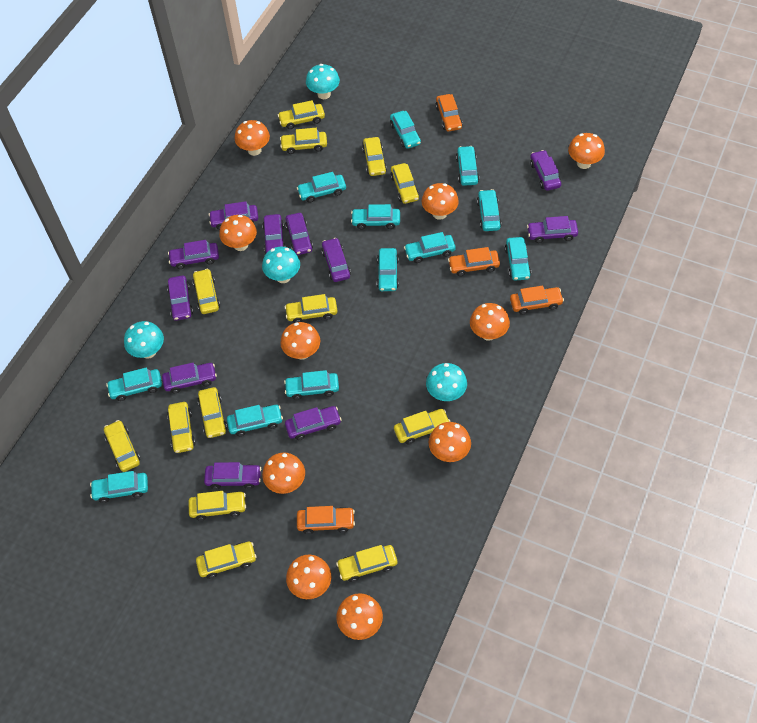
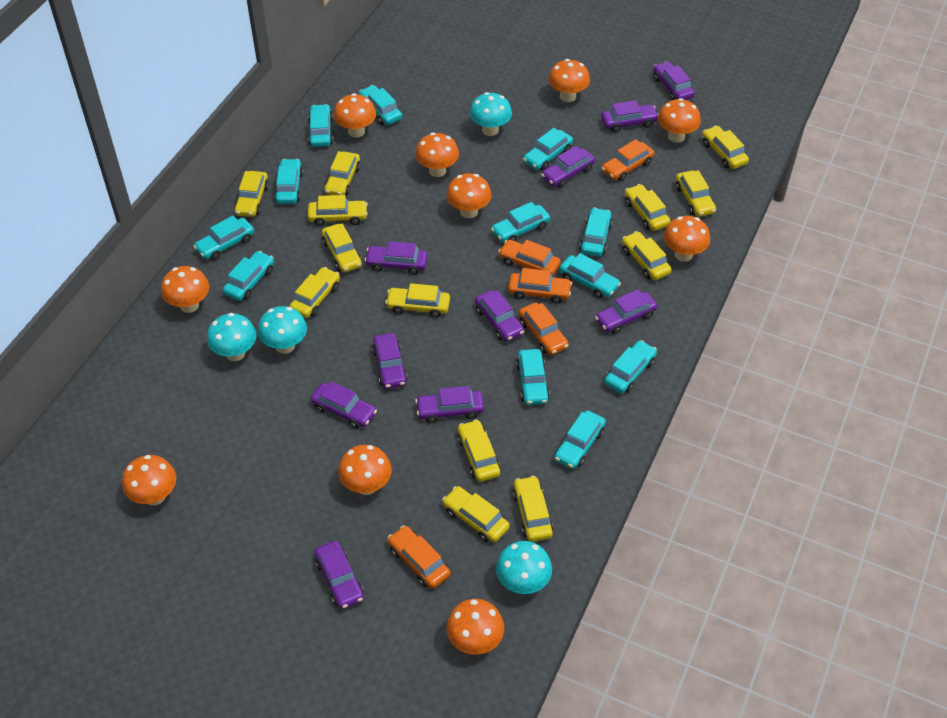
orange car: 4 -> 5
purple car: 11 -> 10

